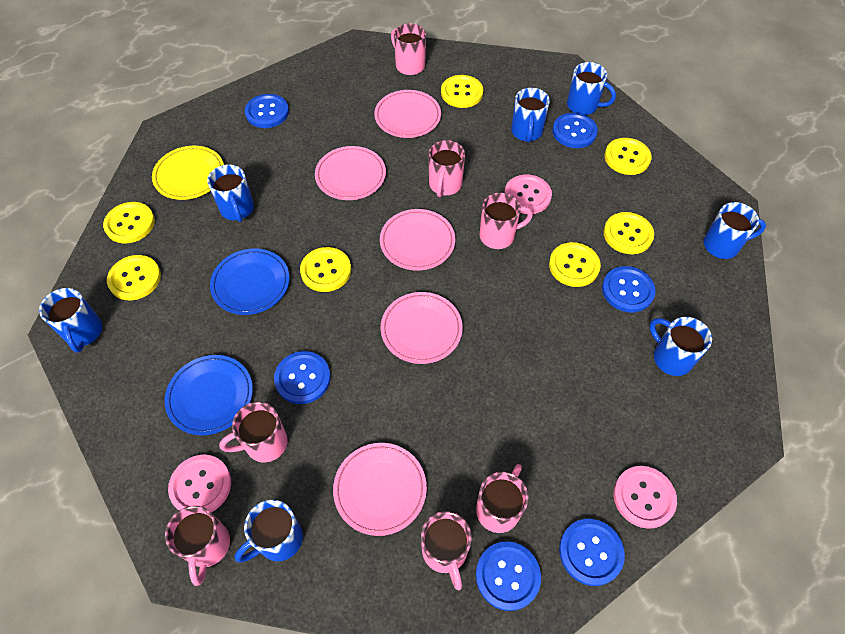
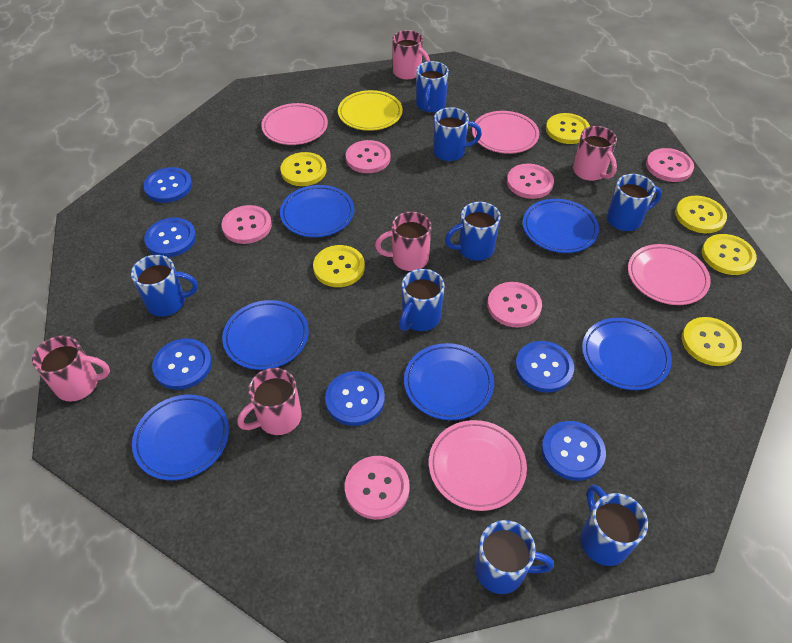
blue mug: 7 -> 8
blue plate: 2 -> 6
pink button: 3 -> 6
pink mug: 7 -> 5
pink plate: 5 -> 4
yellow button: 7 -> 6

